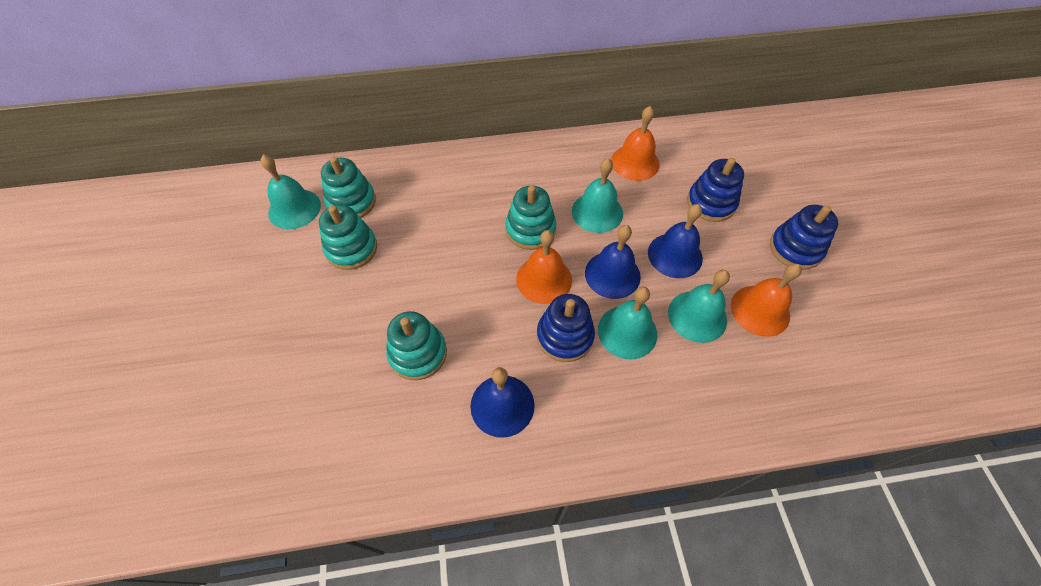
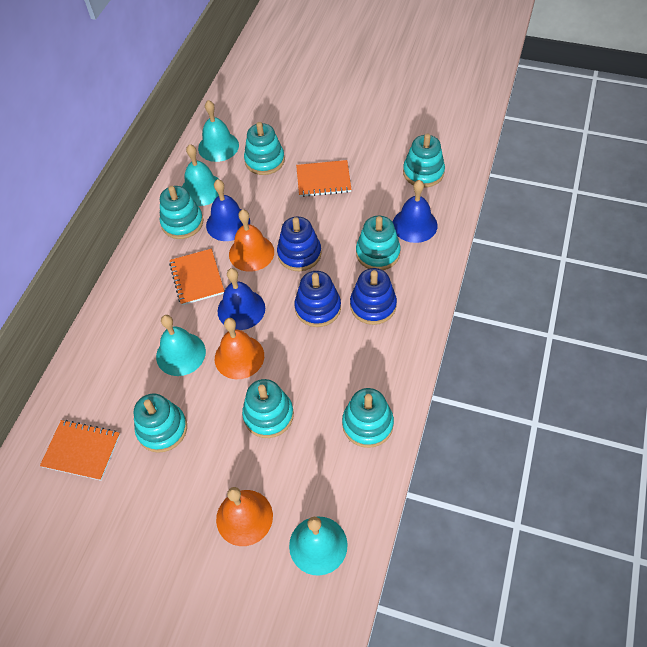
orange notebook: 0 -> 3
turquoise stacking toy: 4 -> 7

